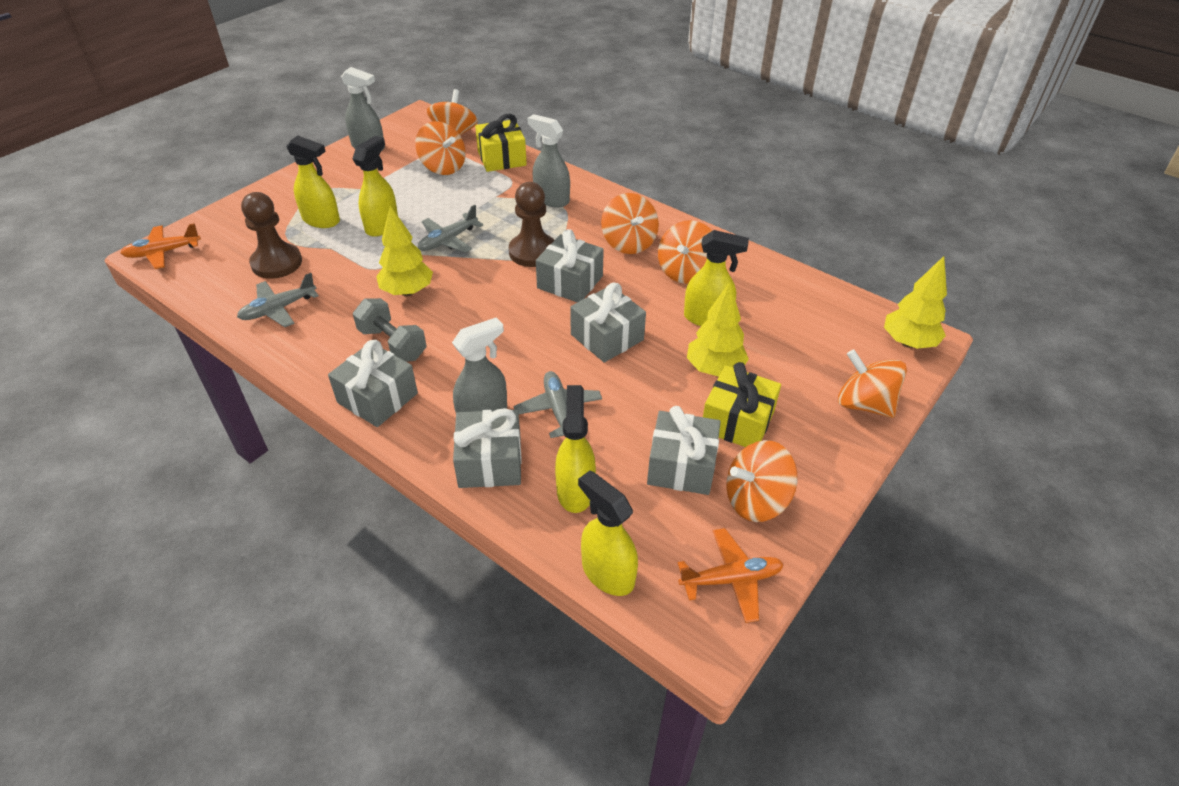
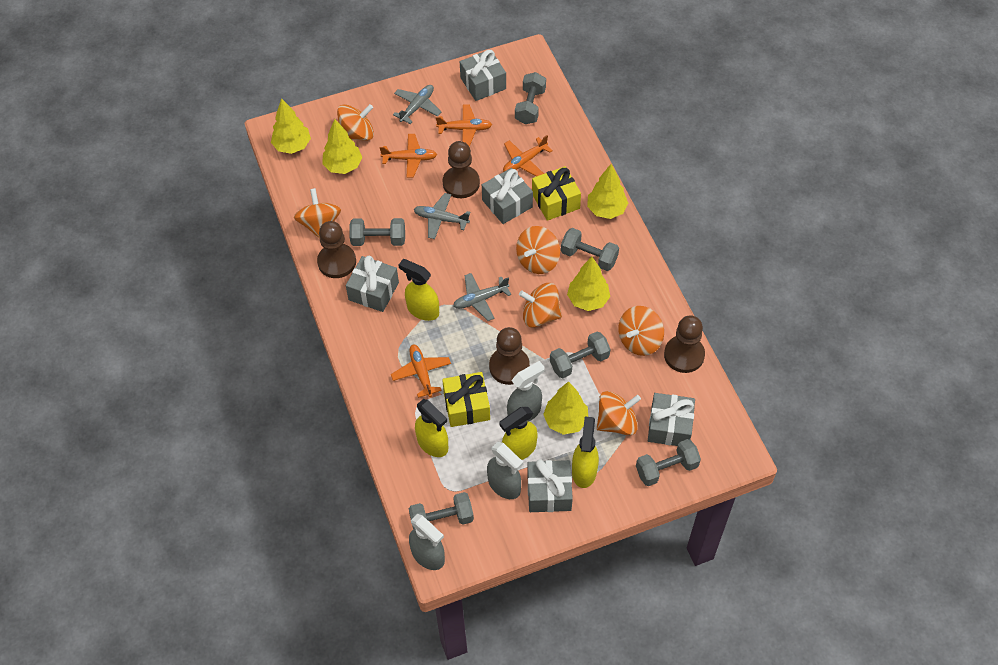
brown pawn: 2 -> 4
grey dumbbell: 1 -> 6
orange plane: 2 -> 4
yellow spray bottle: 5 -> 4
yellow tree: 3 -> 5

